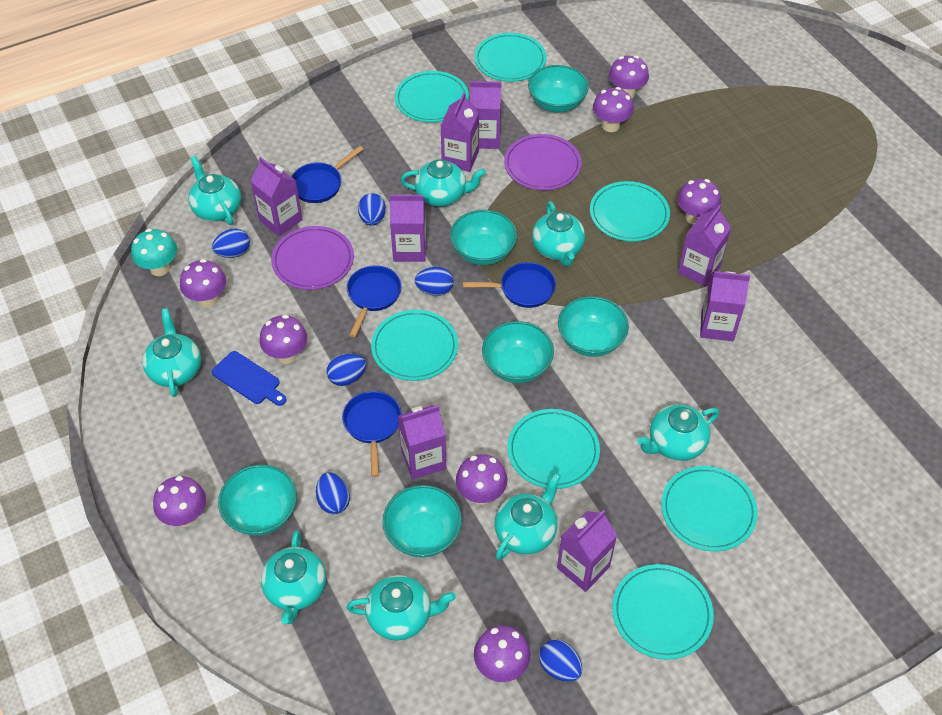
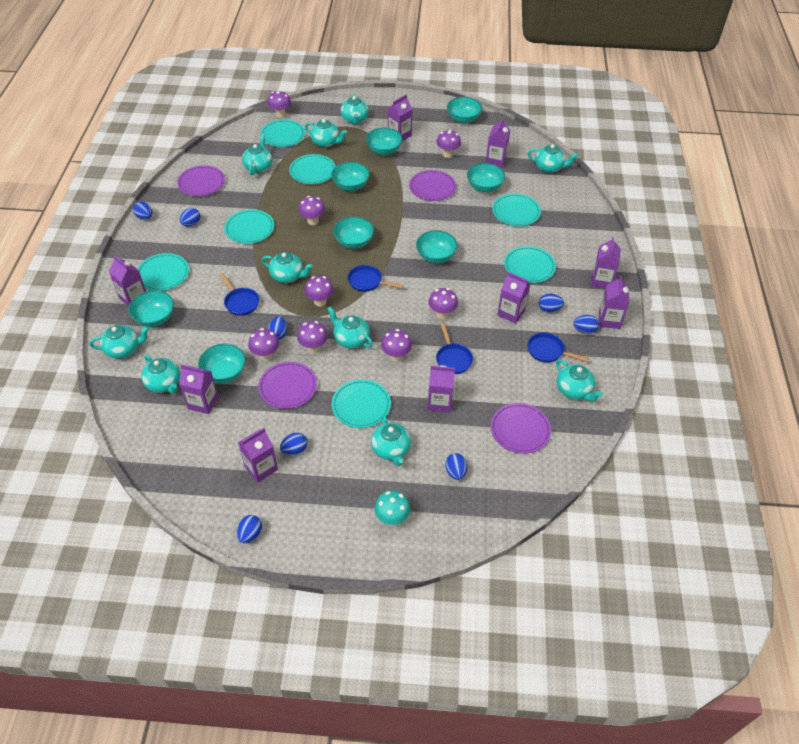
blue cutting board: 1 -> 0
blue egg: 6 -> 8
purple carton: 8 -> 9
purple plate: 2 -> 4
turquoise bowl: 6 -> 8
turquoise teapot: 8 -> 10

